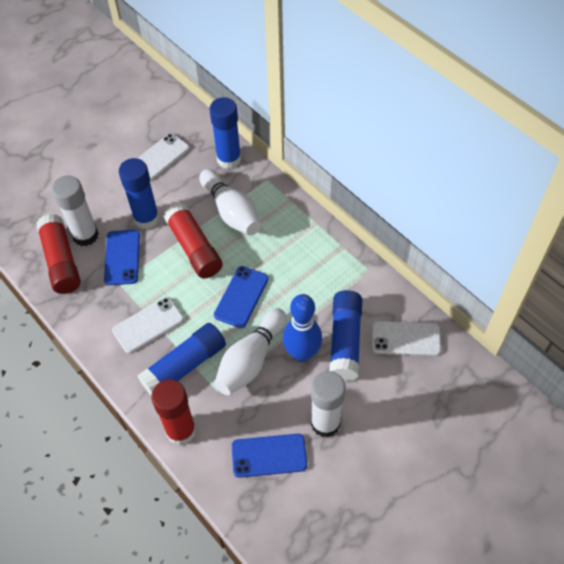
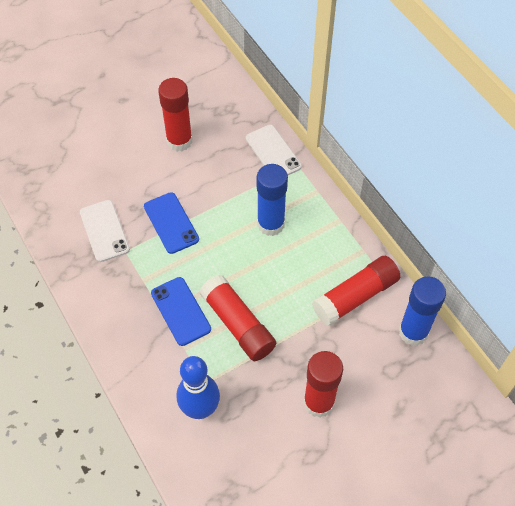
blue glue stick: 4 -> 2
blue phone: 3 -> 2
red glue stick: 3 -> 4
white bowling pin: 2 -> 0
white glue stick: 2 -> 0
white phone: 3 -> 2

